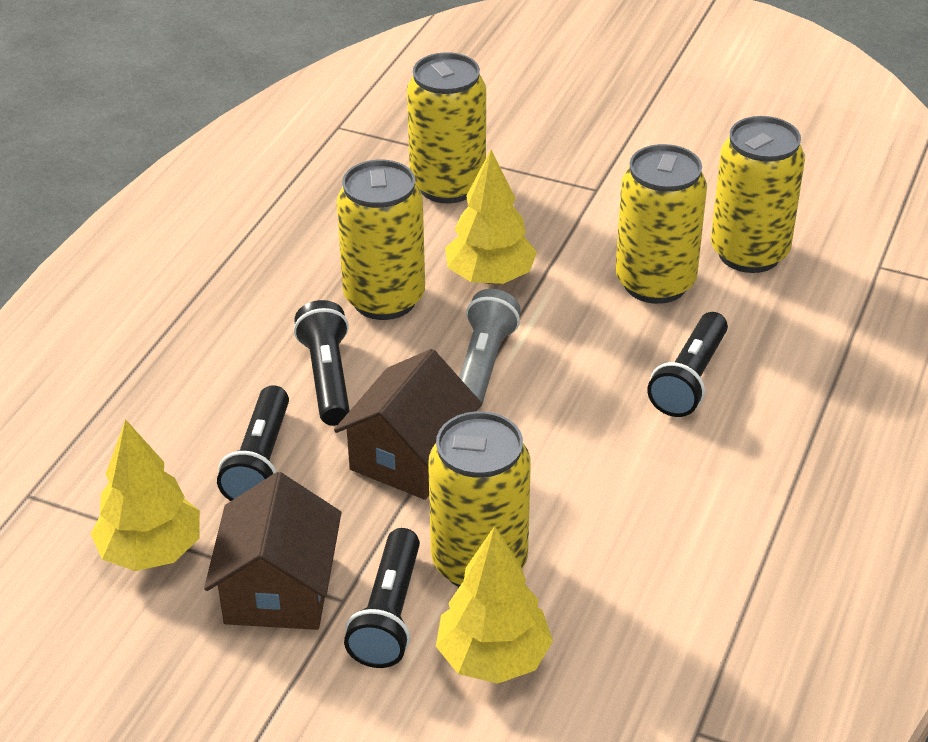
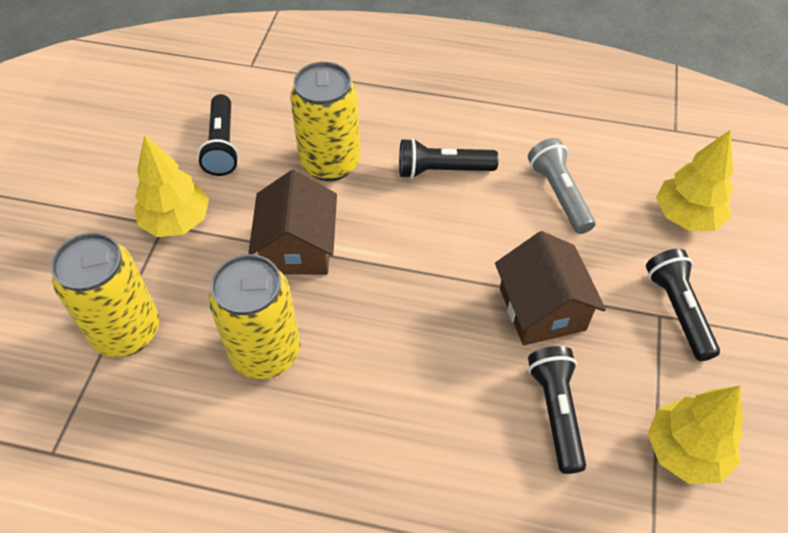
yellow can: 5 -> 3

